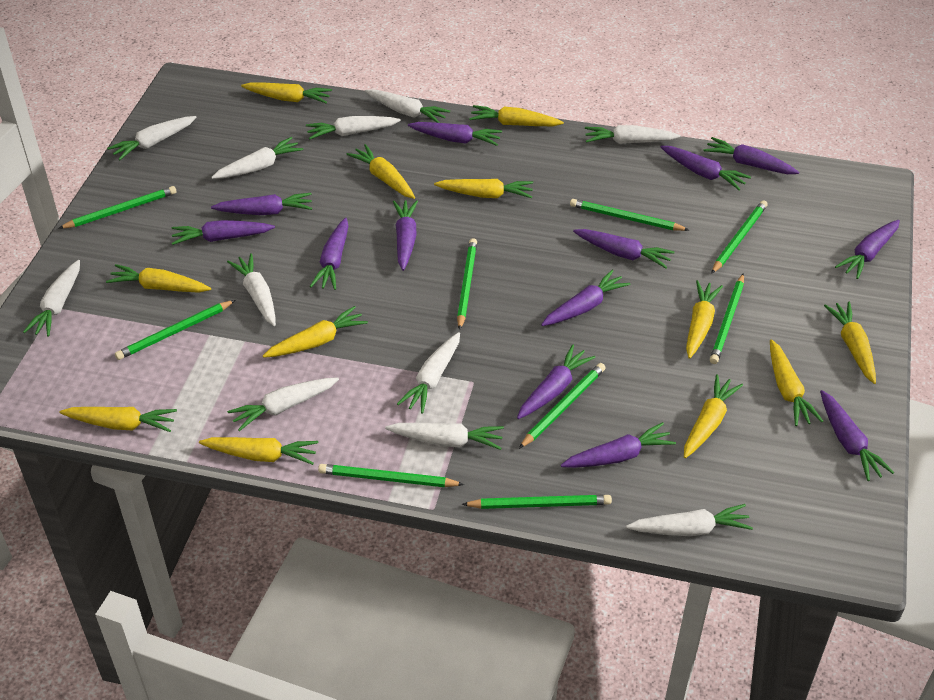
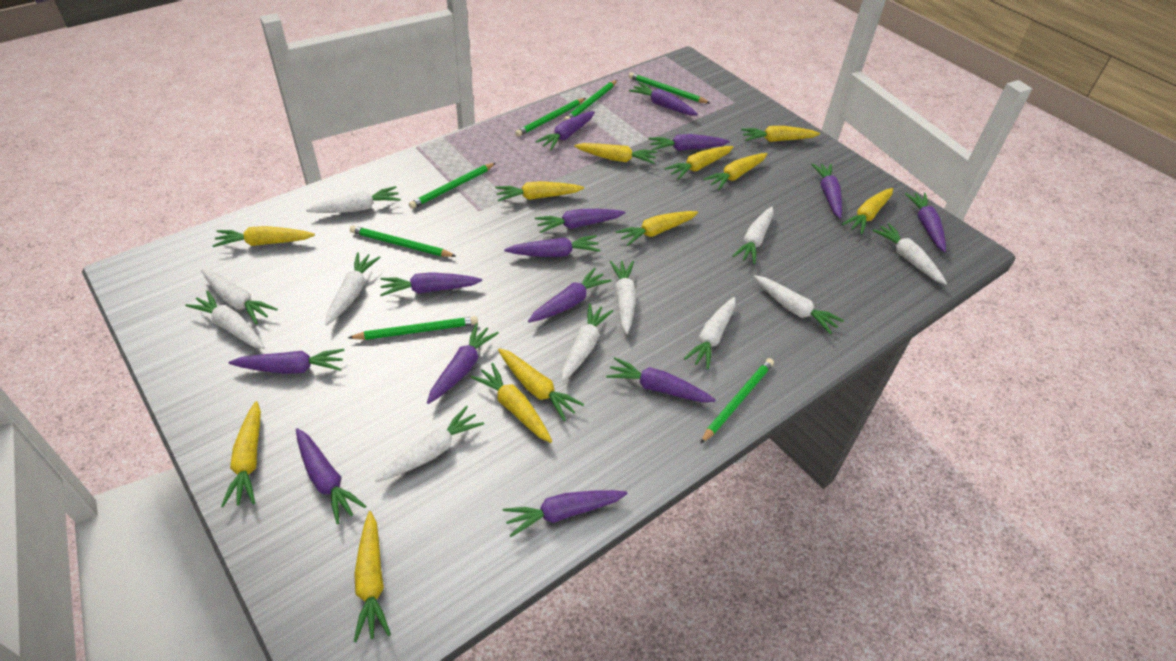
green pencil: 9 -> 7
purple carrot: 13 -> 14

